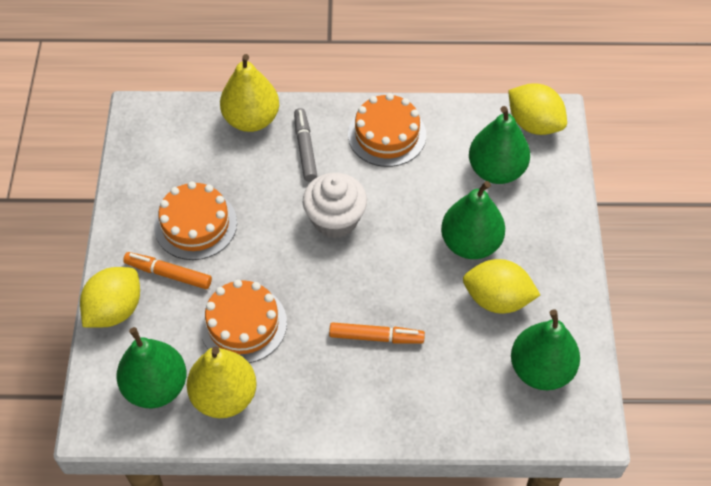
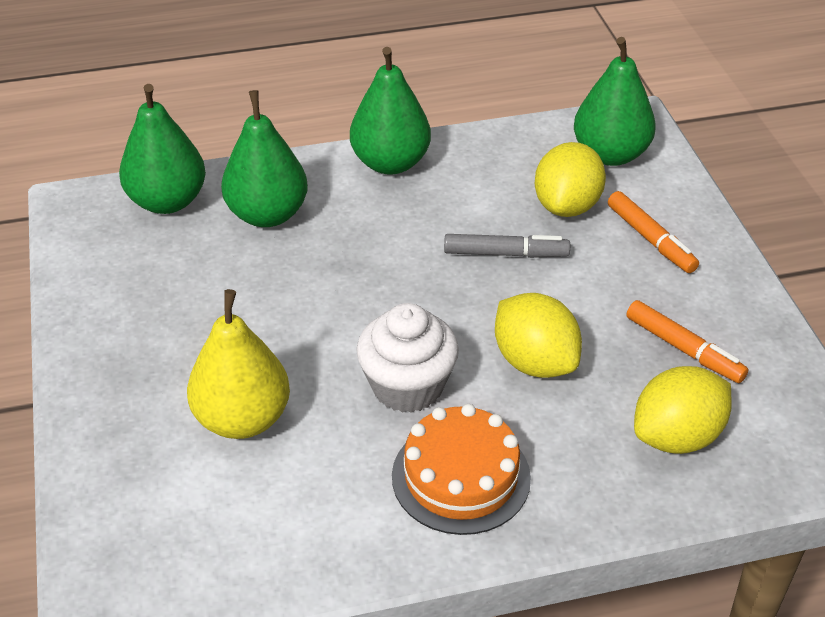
orange cake: 3 -> 1
yellow pear: 2 -> 1

